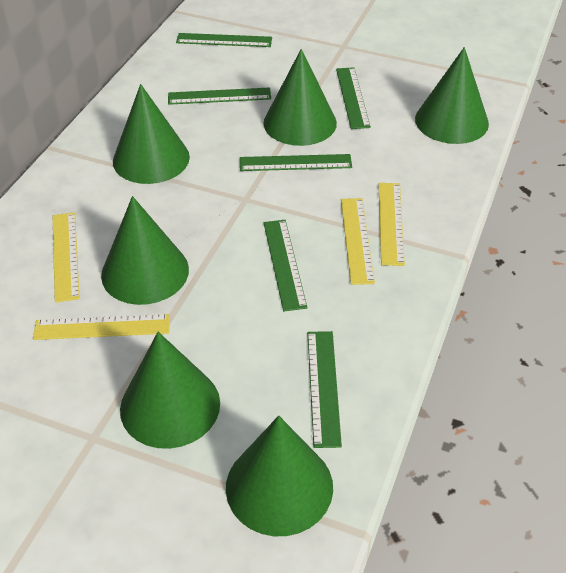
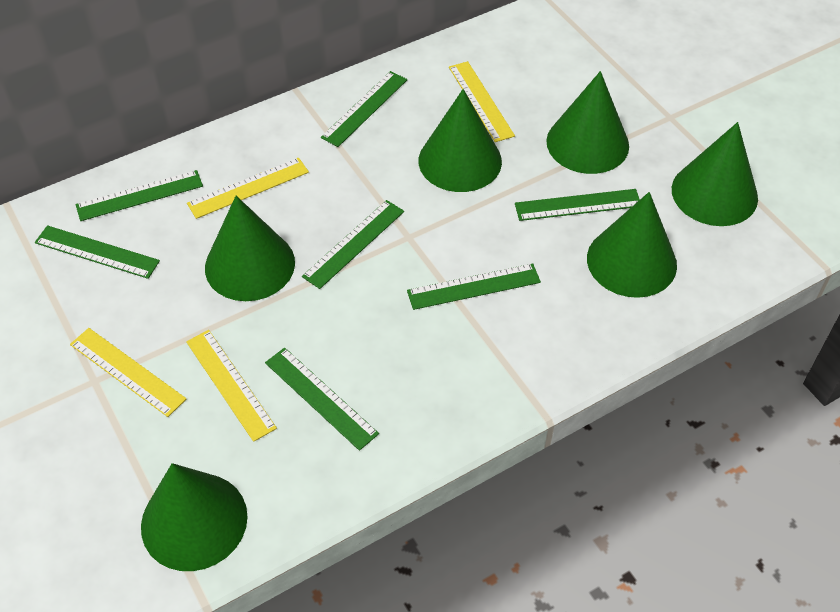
green ruler: 6 -> 7

